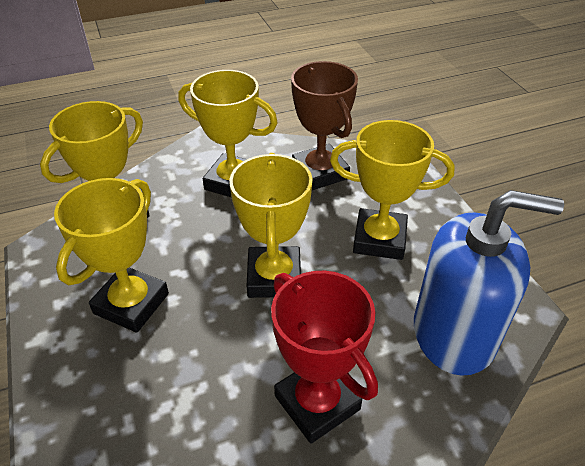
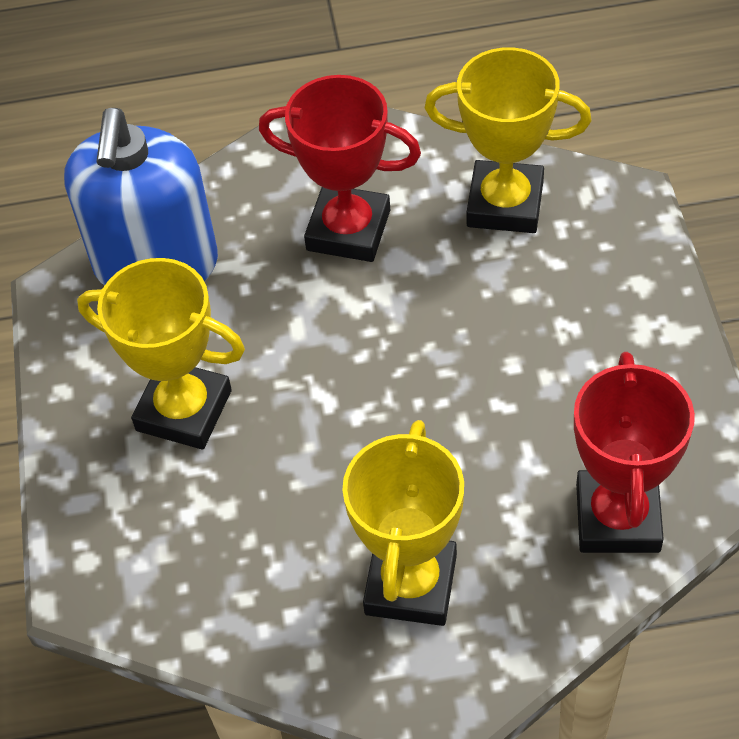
brown trophy: 1 -> 0
red trophy: 1 -> 2
yellow trophy: 5 -> 3

